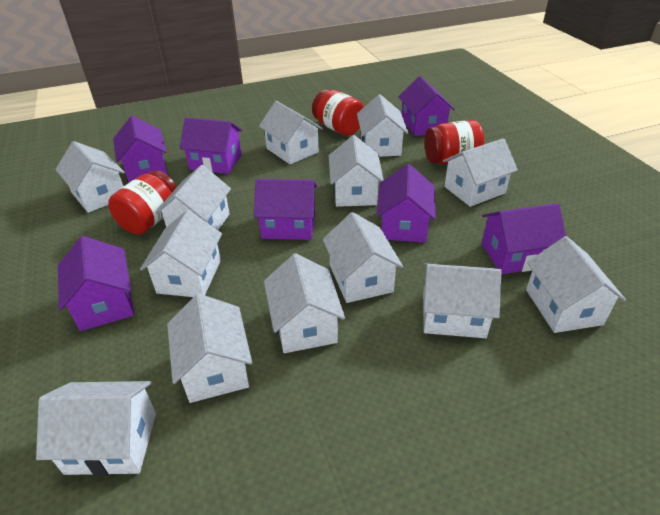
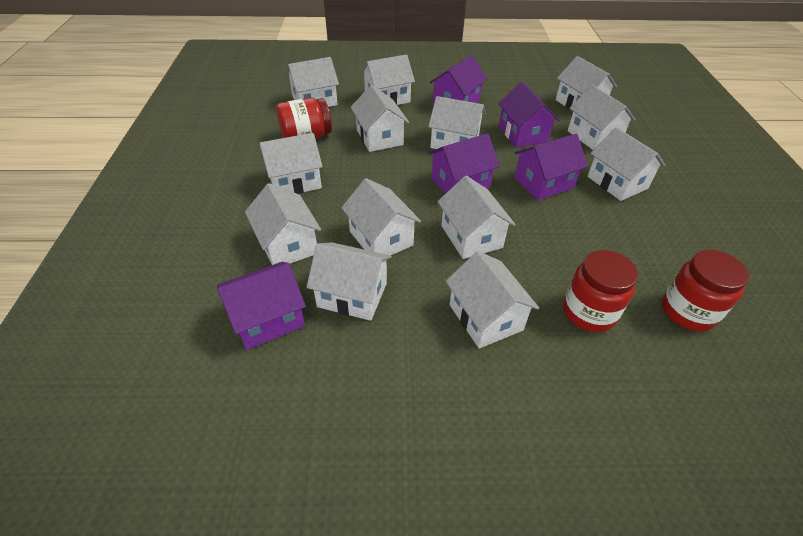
purple house: 7 -> 5

